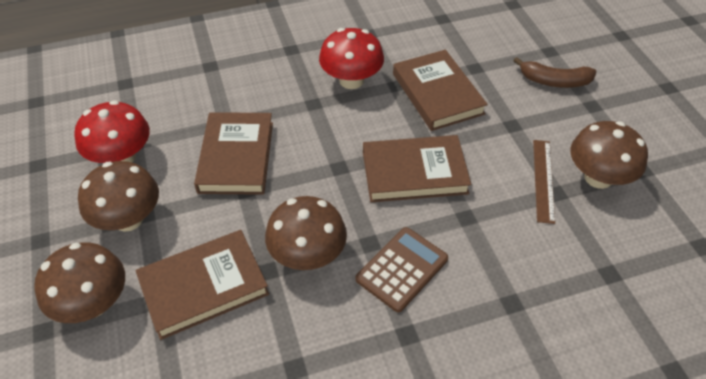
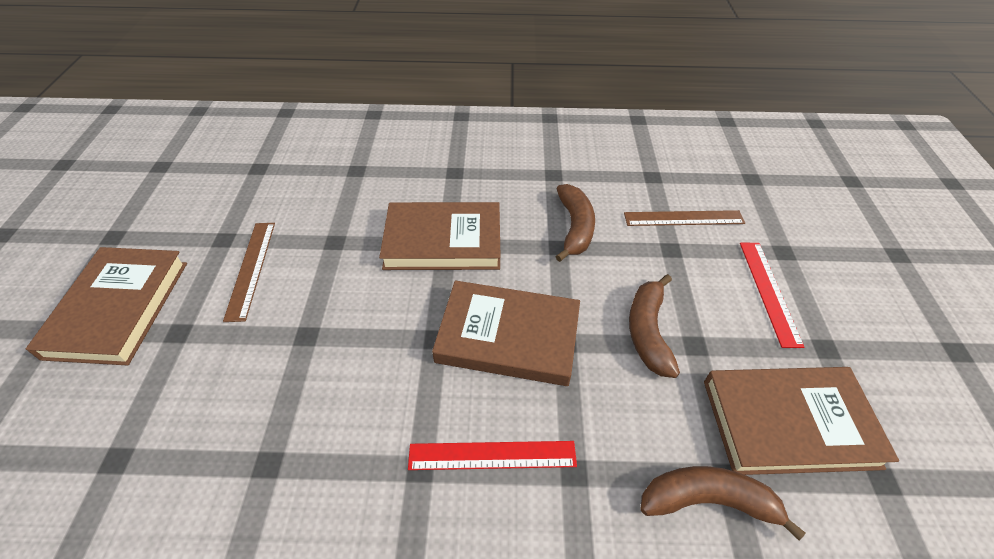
brown banana: 1 -> 3
brown calculator: 1 -> 0
brown mushroom: 4 -> 0
brown ruler: 1 -> 2
red mushroom: 2 -> 0
red ruler: 0 -> 2

